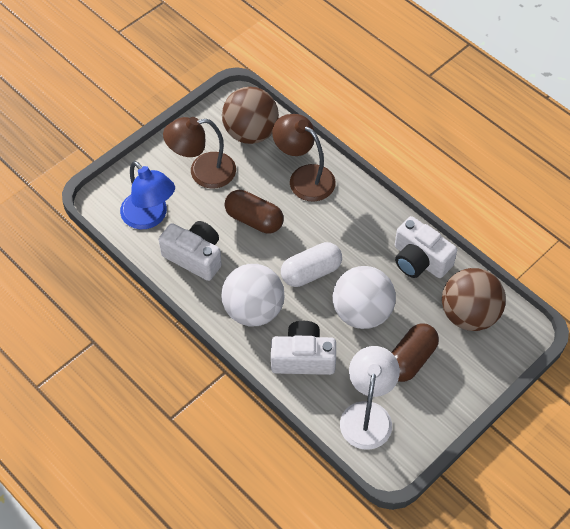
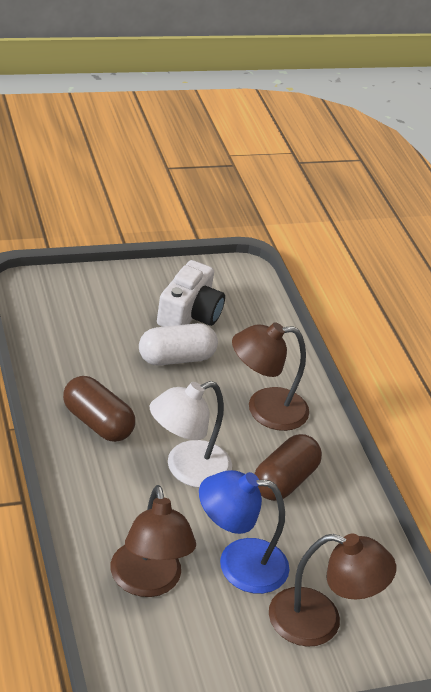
brown ball: 2 -> 0
brown lamp: 2 -> 3
white ball: 2 -> 0
white camera: 3 -> 1

